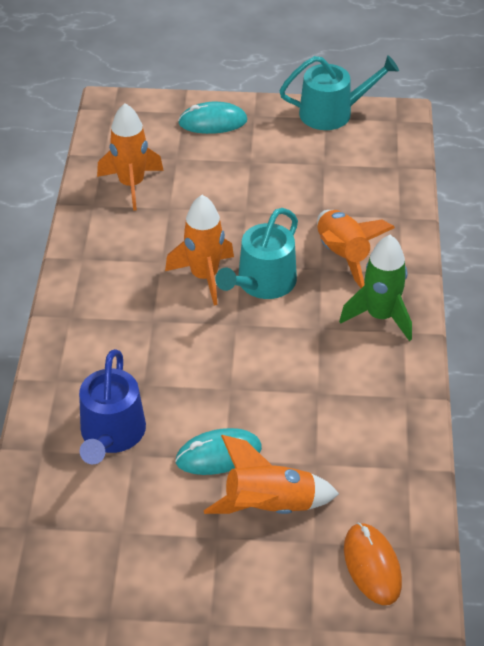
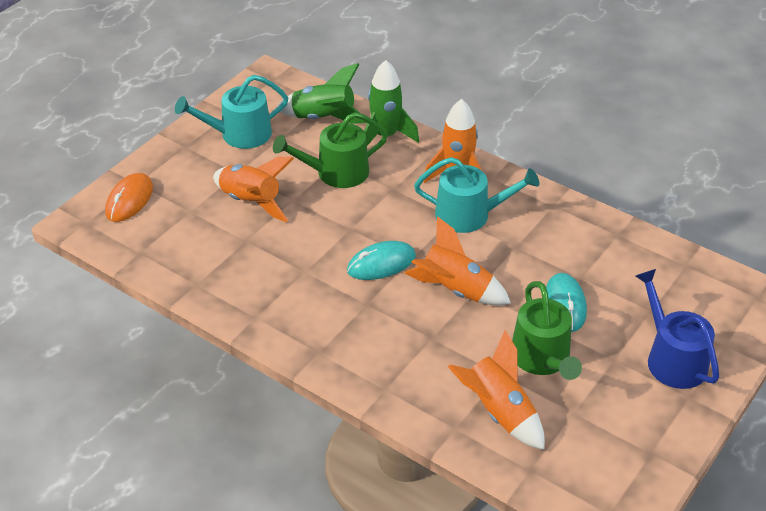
green rocket: 1 -> 2
green watering can: 0 -> 2

